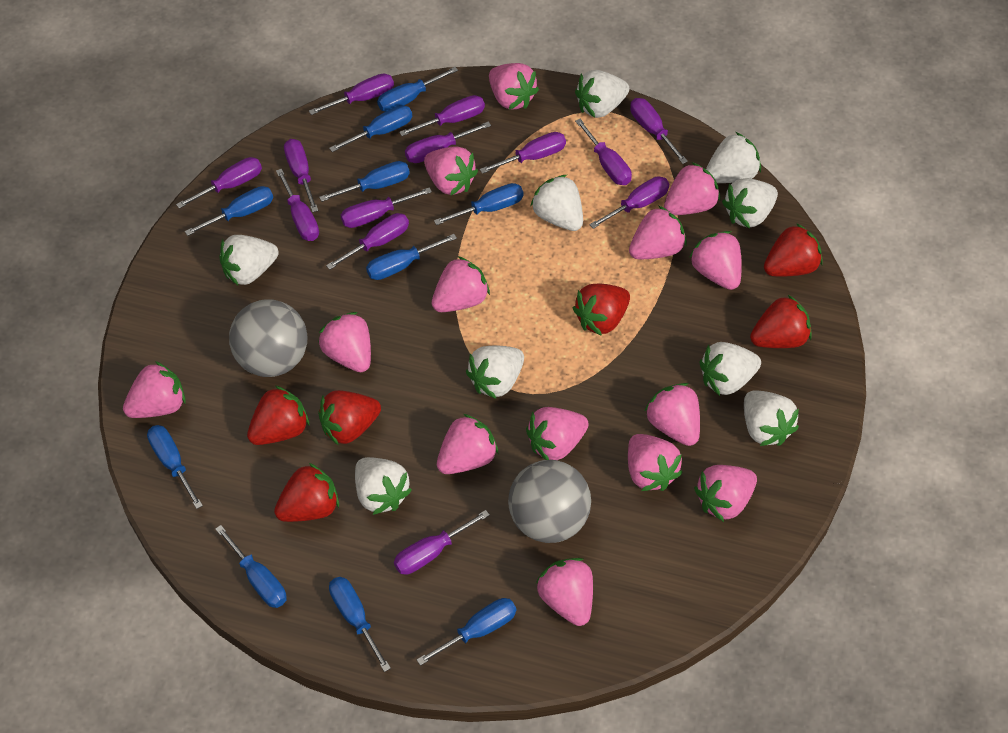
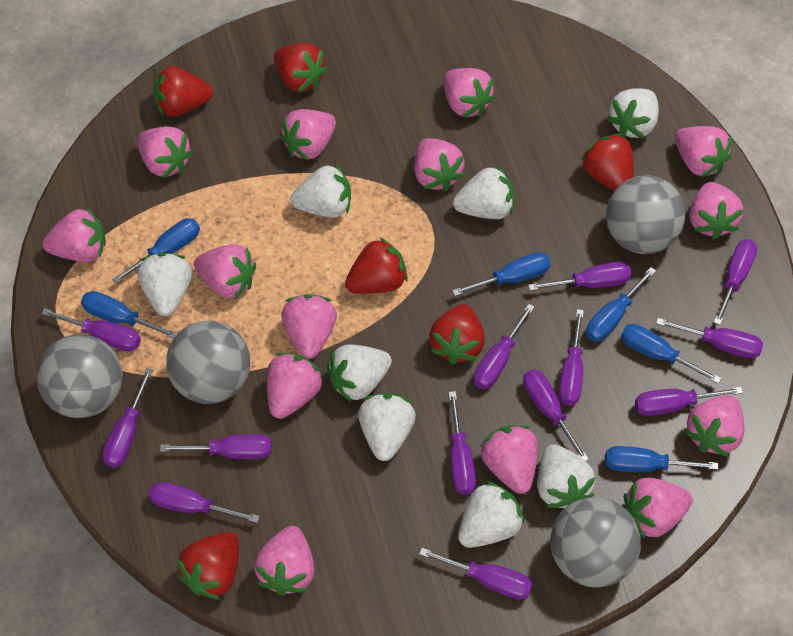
blue screwdriver: 10 -> 6
grey ball: 2 -> 4
white strawberry: 9 -> 8

